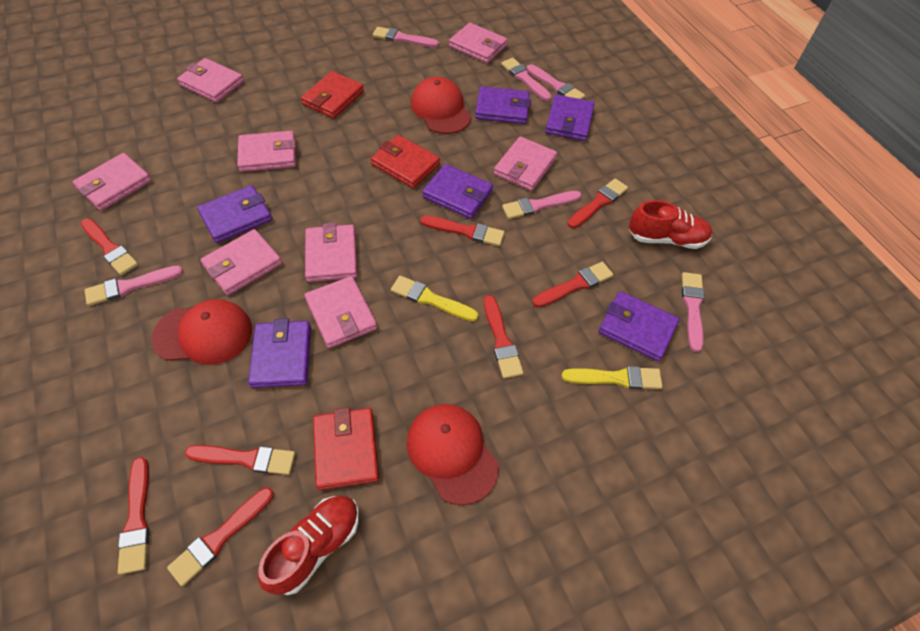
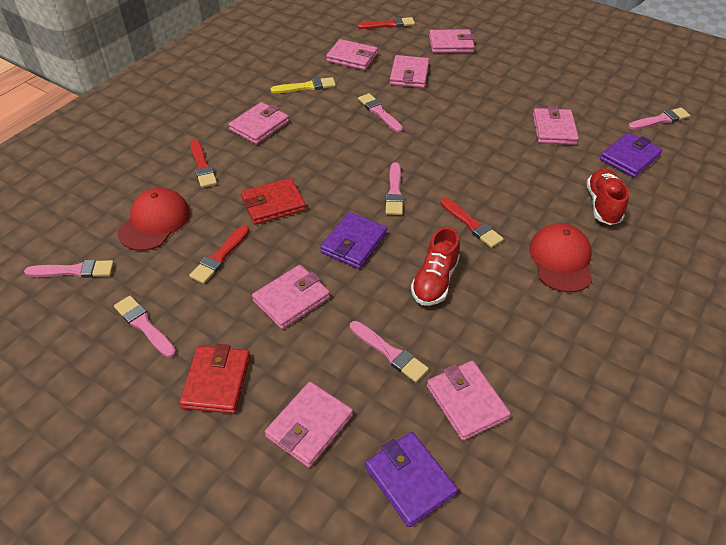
purple wallet: 6 -> 3
red brush: 8 -> 4
red cap: 3 -> 2
red wallet: 3 -> 2
yellow brush: 2 -> 1

